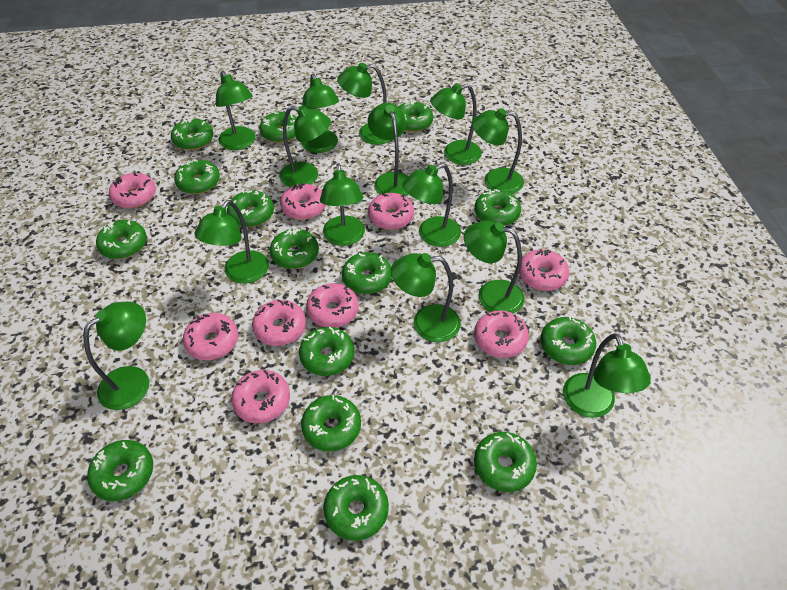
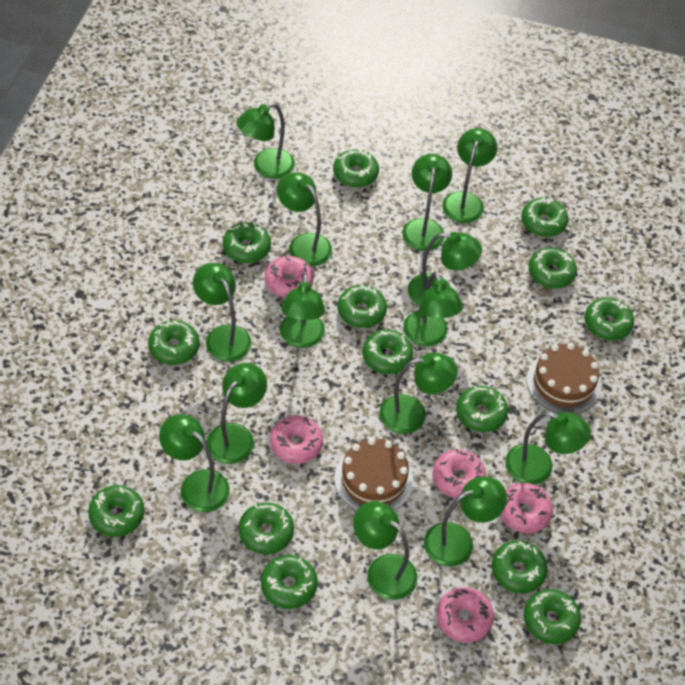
brown cake: 0 -> 2
green donut: 15 -> 14
pink donut: 9 -> 5

